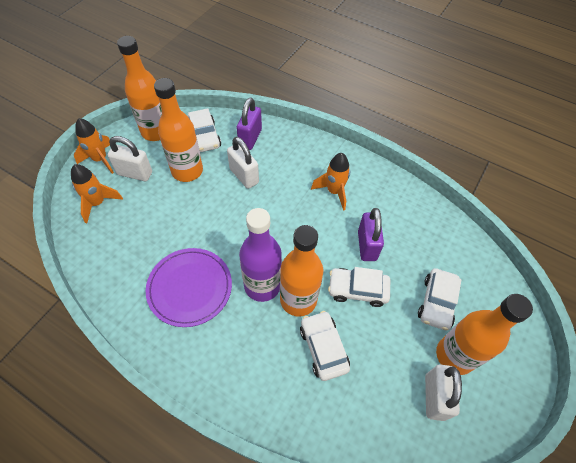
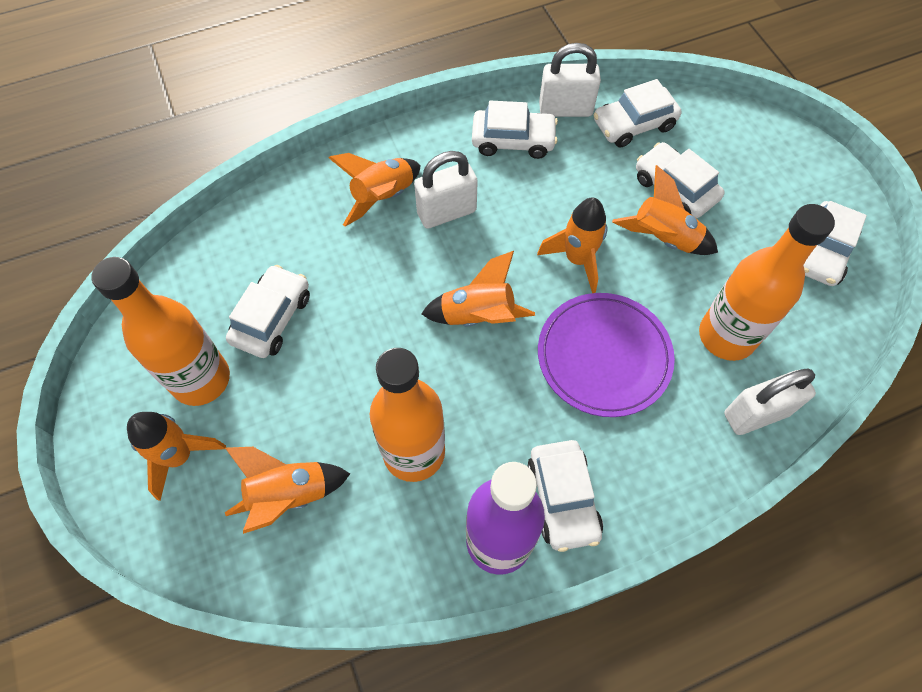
orange bottle: 4 -> 3
orange rocket: 3 -> 6
purple padlock: 2 -> 0
white car: 4 -> 6

